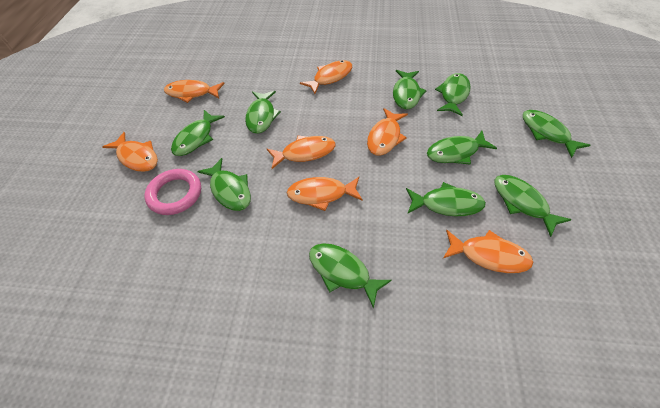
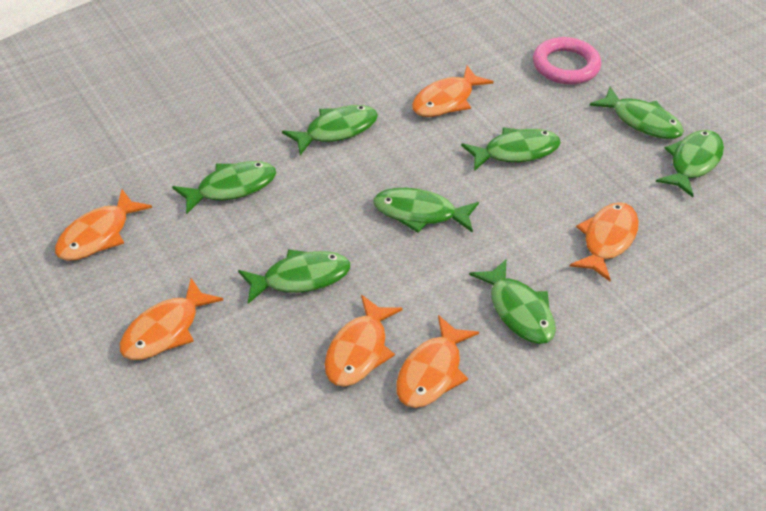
green fish: 10 -> 8
orange fish: 7 -> 6

